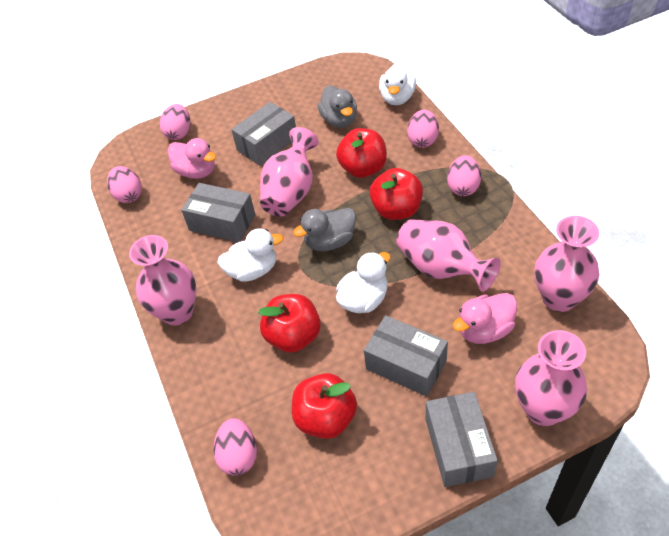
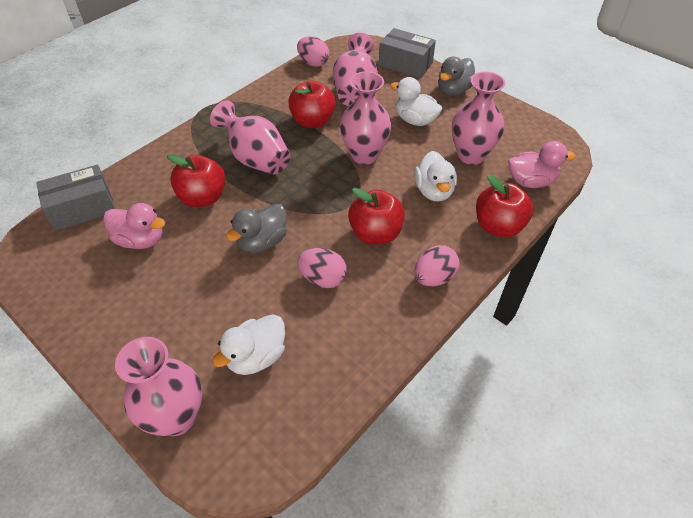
grey box: 4 -> 2
pink egg: 5 -> 3

